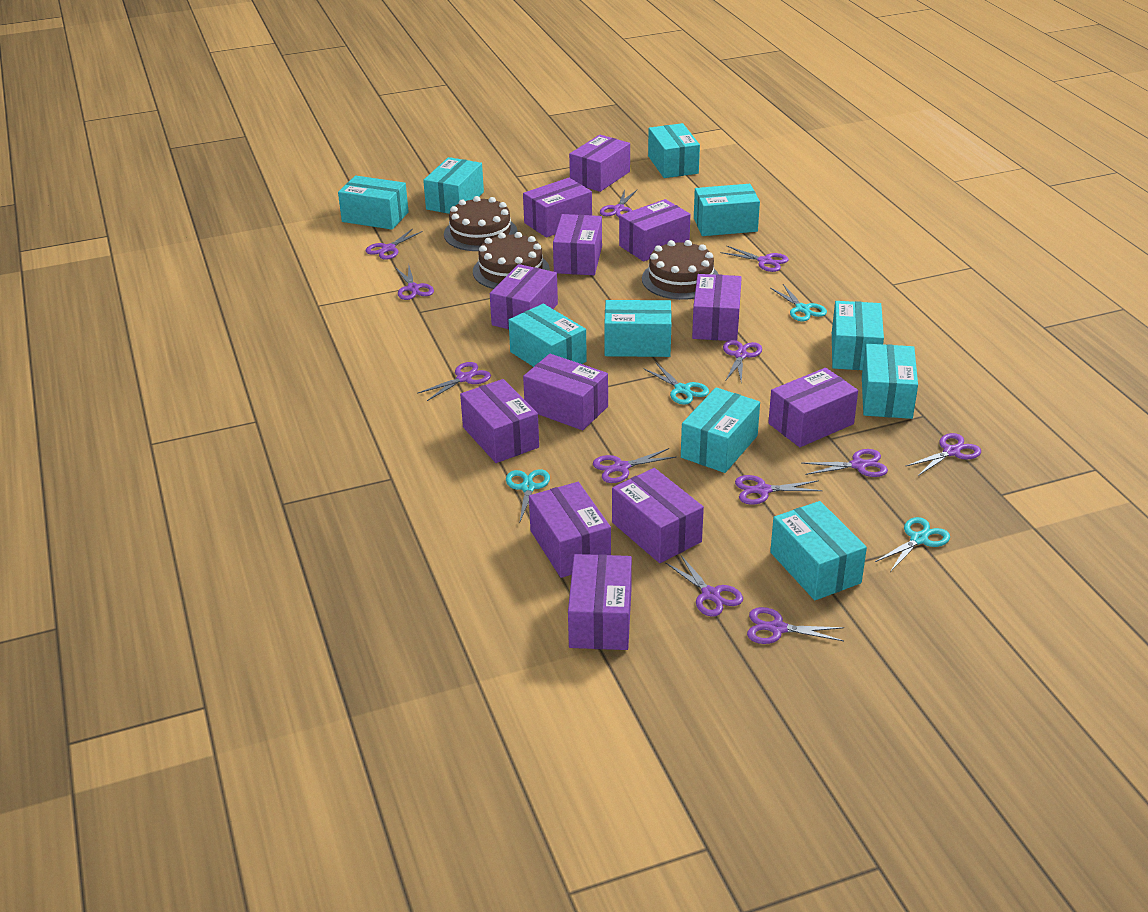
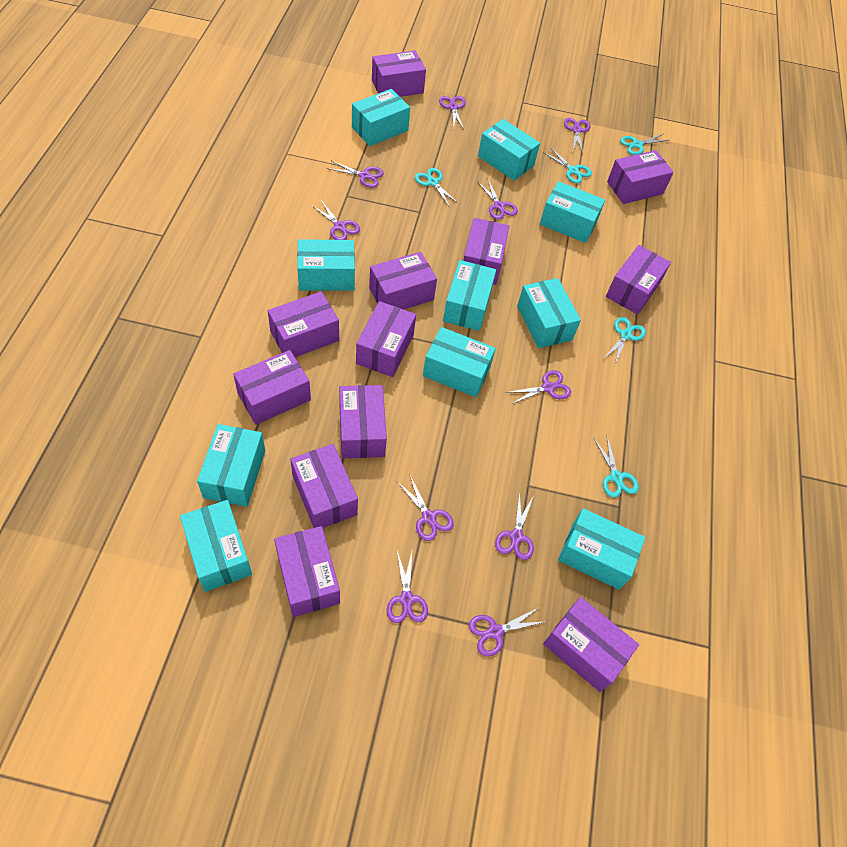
brown cake: 3 -> 0
purple scissors: 12 -> 10
turquoise scissors: 4 -> 5

